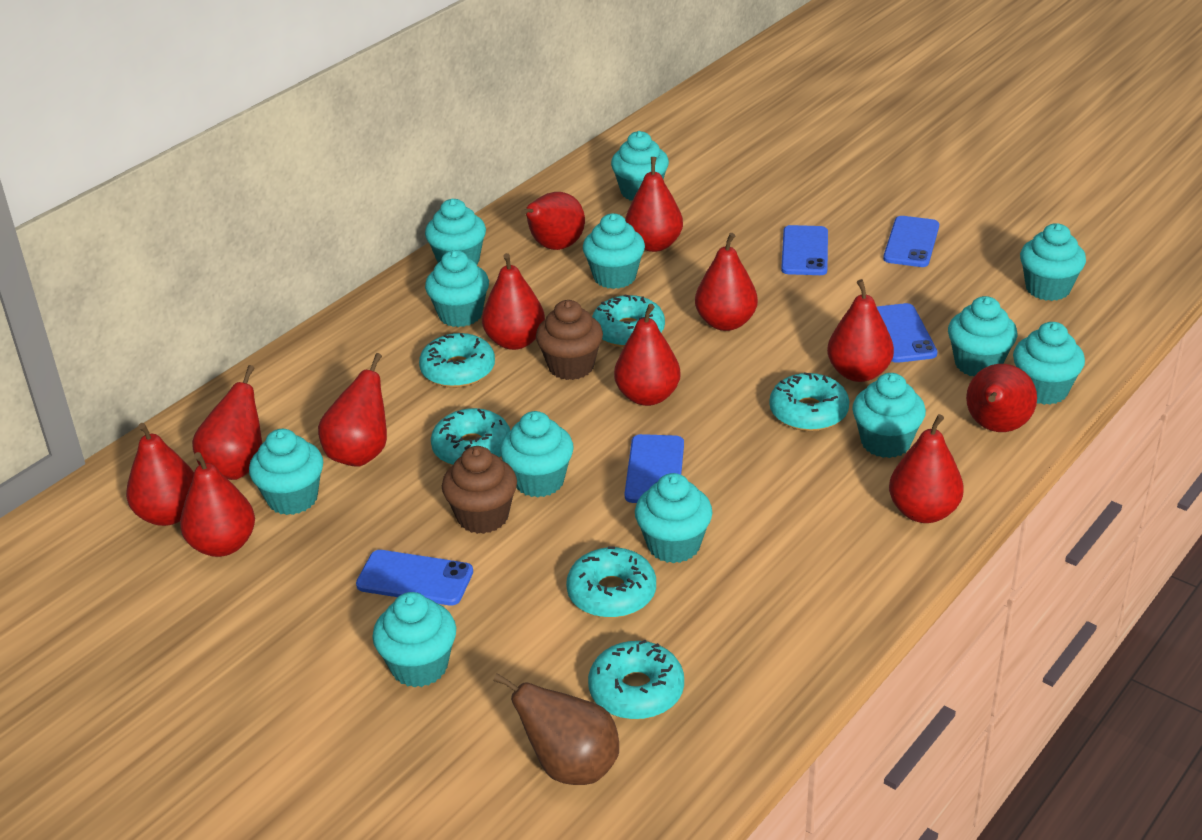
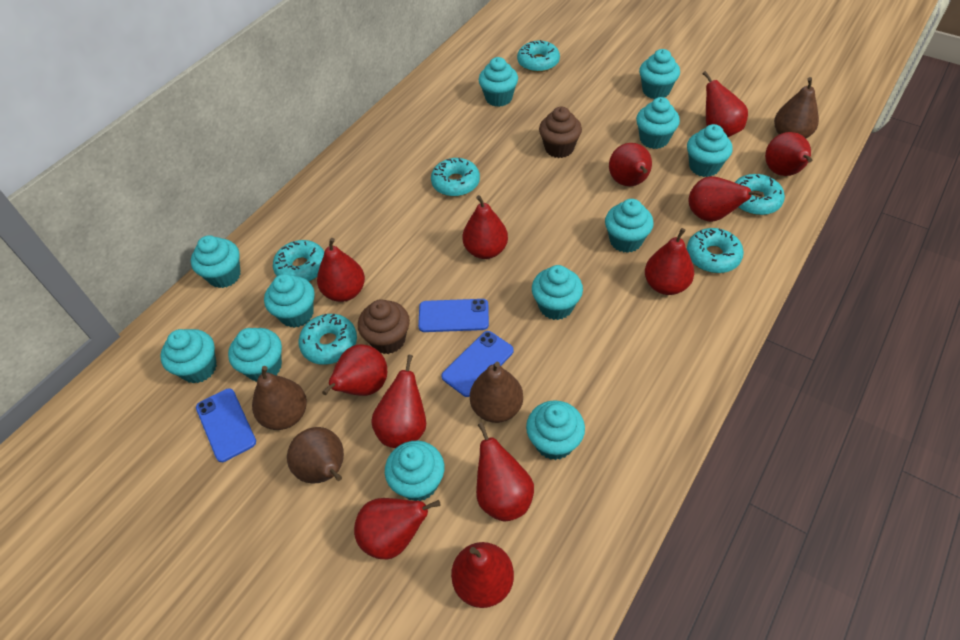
blue phone: 5 -> 3
brown pear: 1 -> 4

